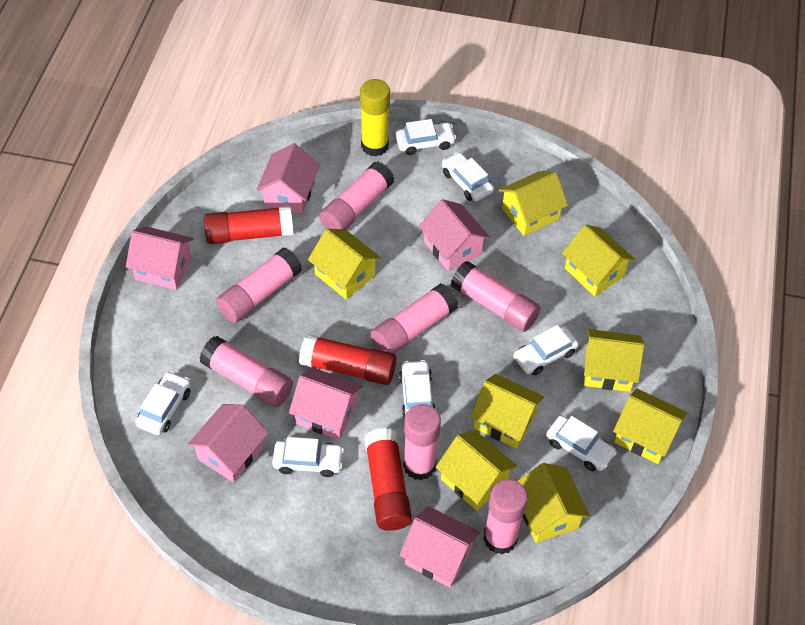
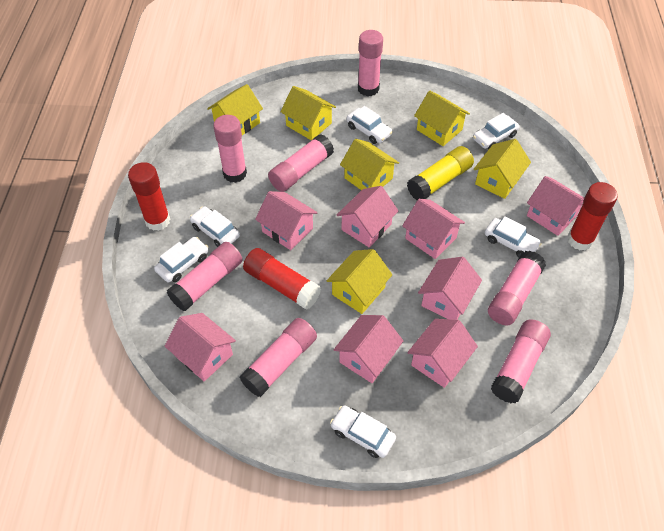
pink house: 6 -> 8
white car: 7 -> 6
yellow house: 8 -> 6

